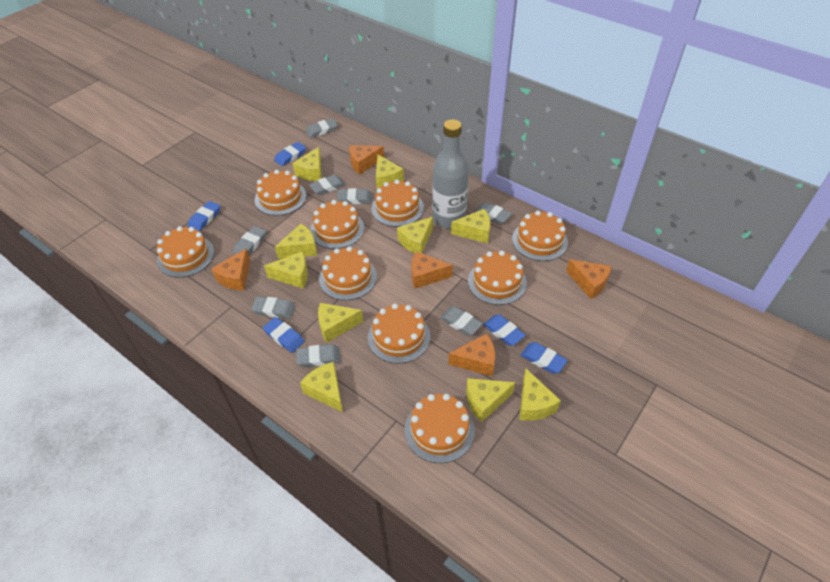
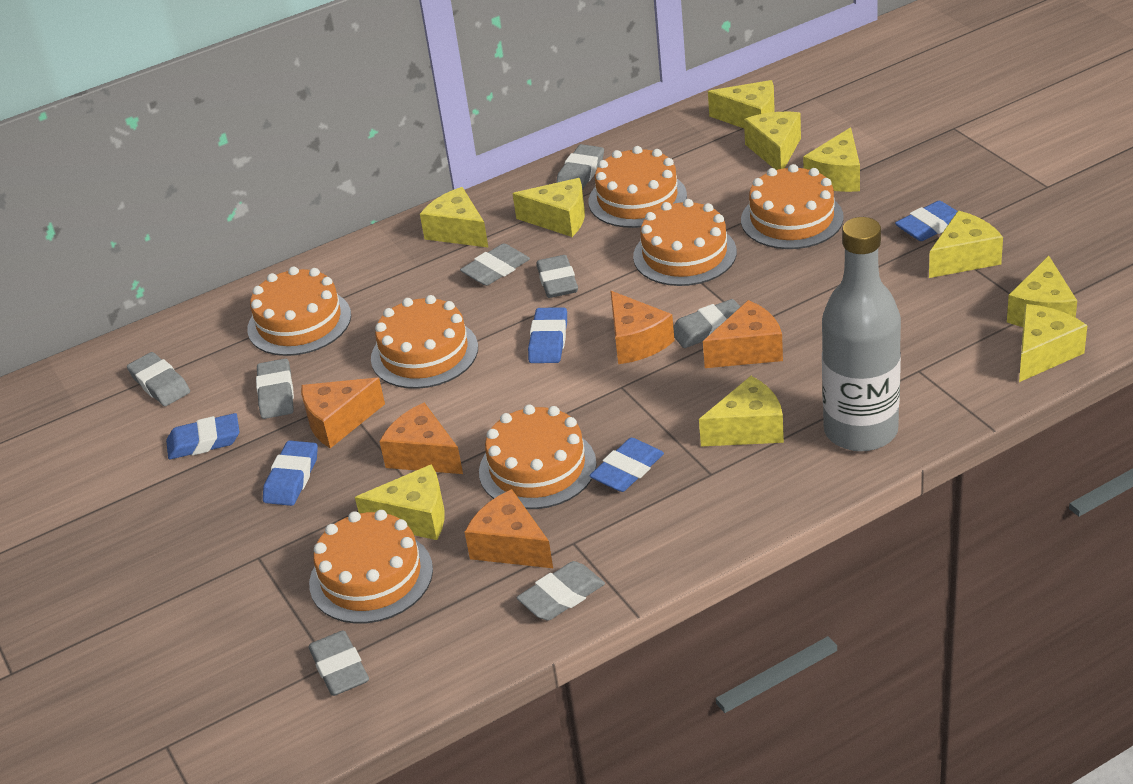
orange cake: 9 -> 7

